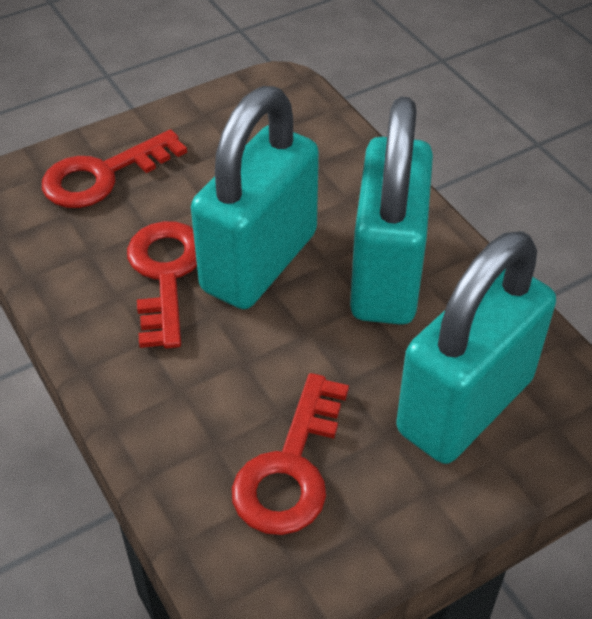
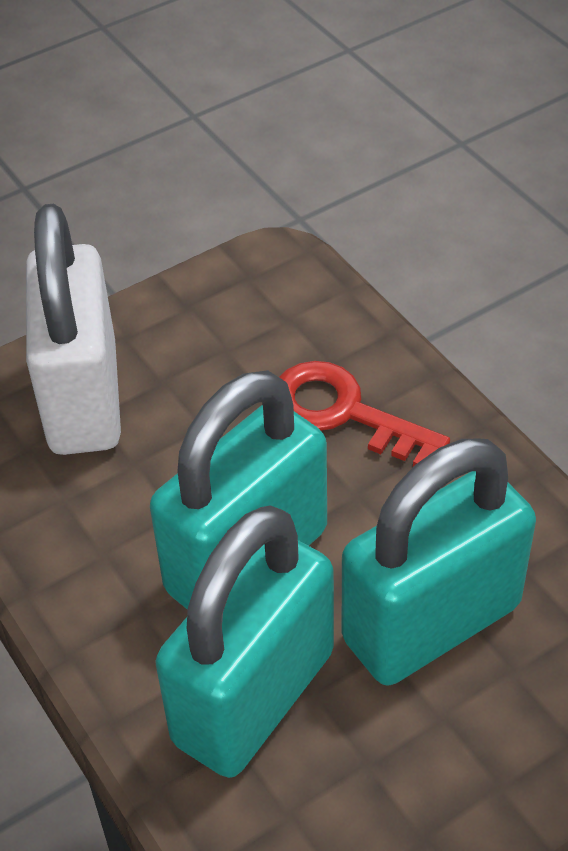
red key: 3 -> 1
white padlock: 0 -> 1

